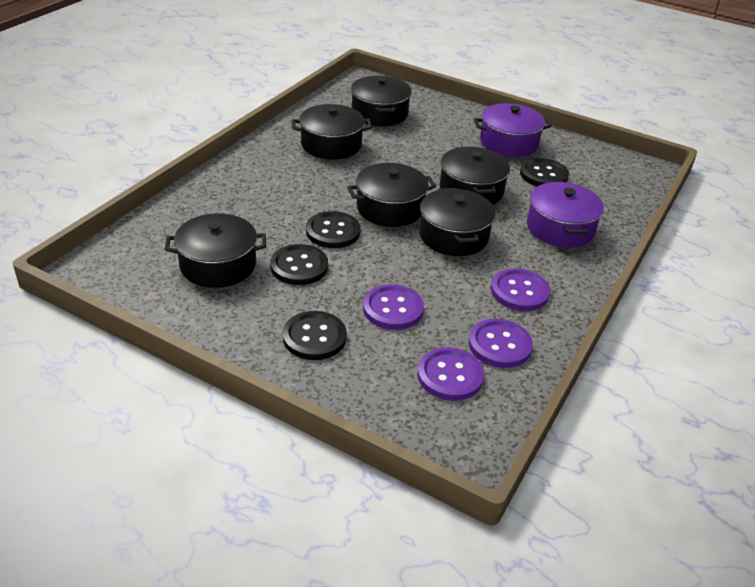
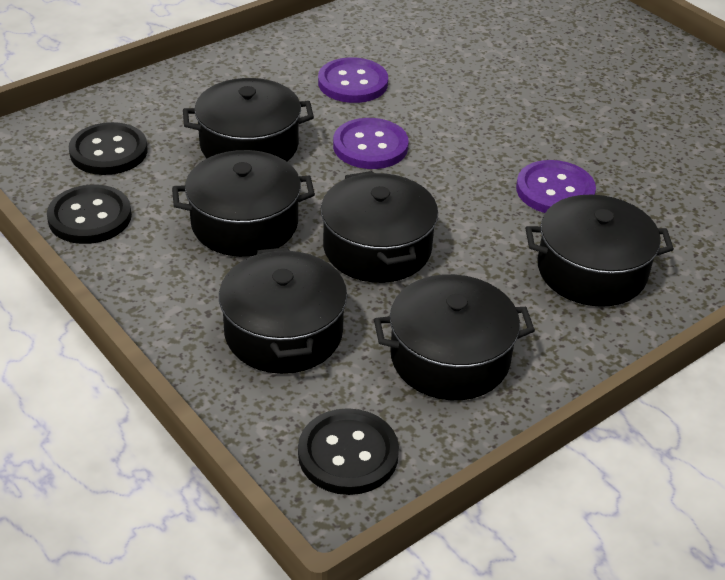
black button: 4 -> 3
purple button: 4 -> 3
purple pot: 2 -> 0

